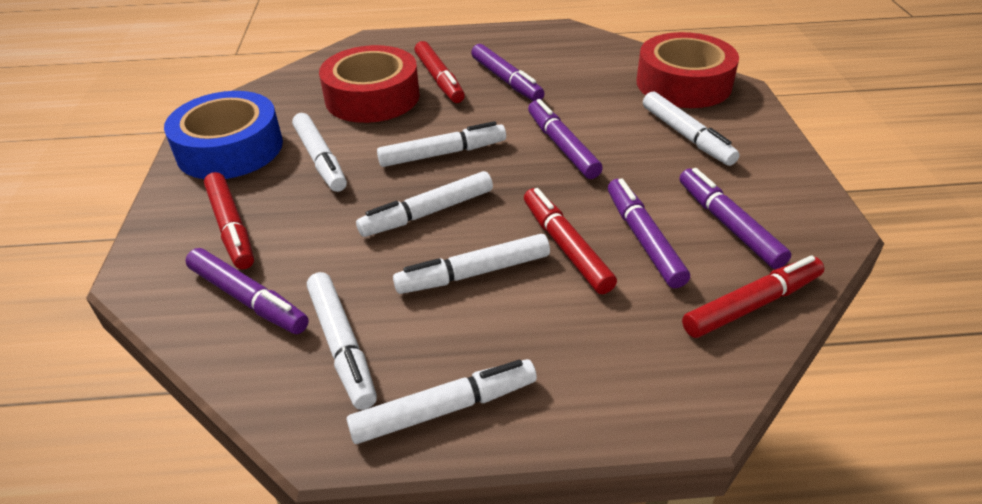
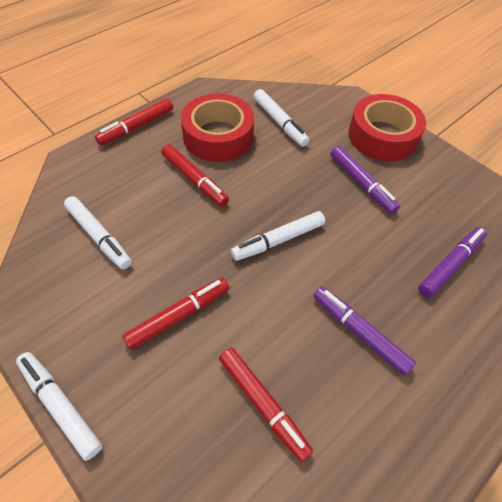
blue tape: 1 -> 0
purple marker: 5 -> 3
white marker: 7 -> 4

